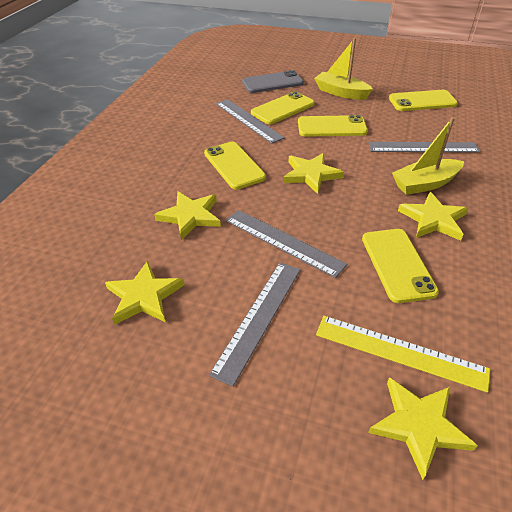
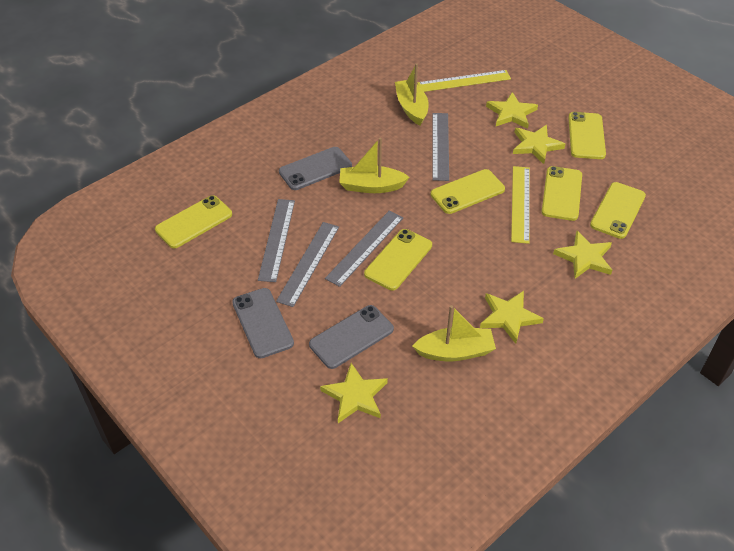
grey phone: 1 -> 3
yellow boat: 2 -> 3
yellow phone: 5 -> 6
yellow ruler: 1 -> 2

